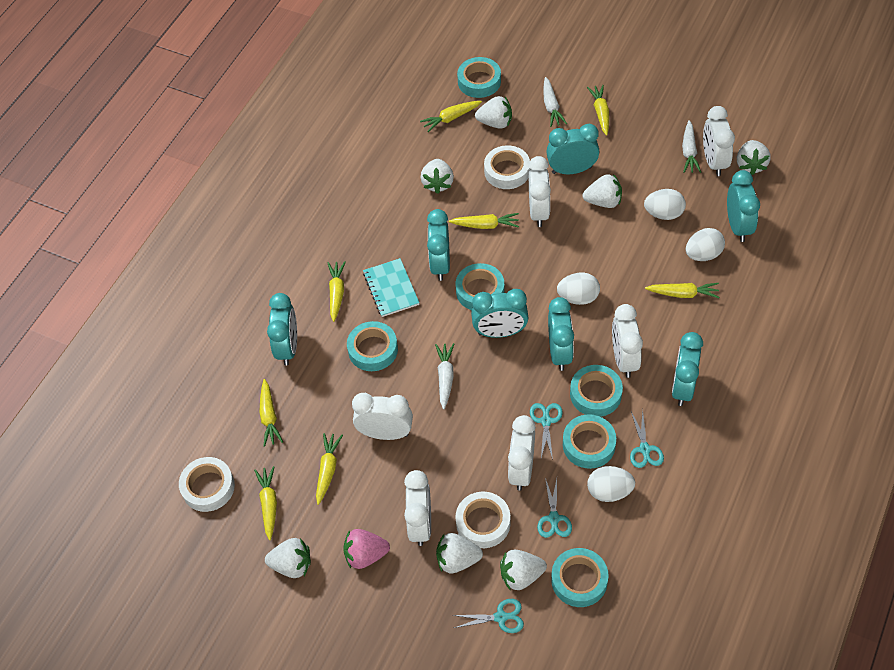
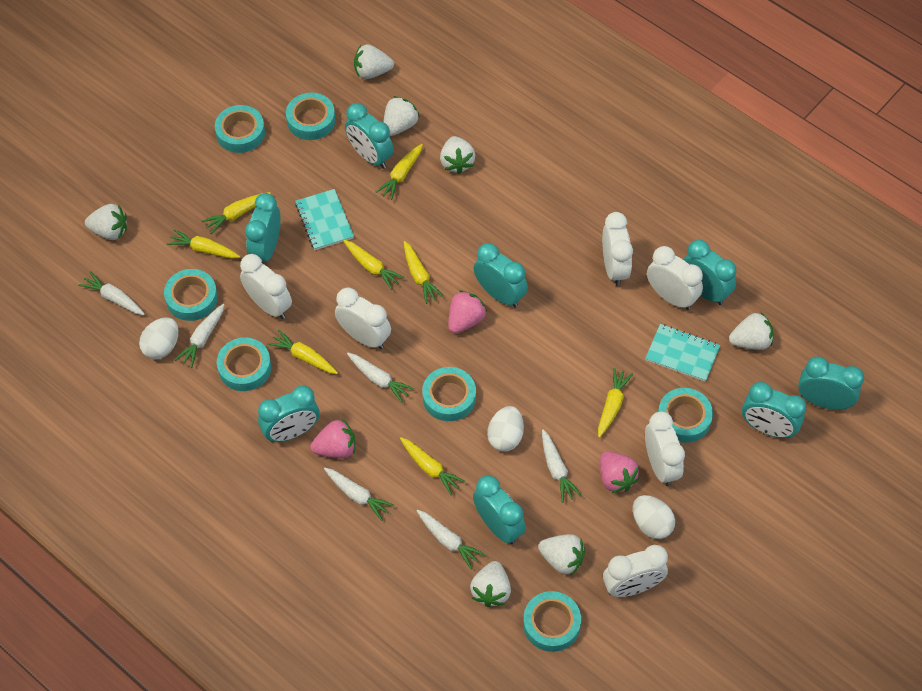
pink strawberry: 1 -> 3
turquoise clock: 7 -> 8
turquoise notebook: 1 -> 2
turquoise scissors: 4 -> 0
turquoise tape: 6 -> 7
white carrot: 3 -> 6
white egg: 4 -> 3
white tape: 3 -> 0

